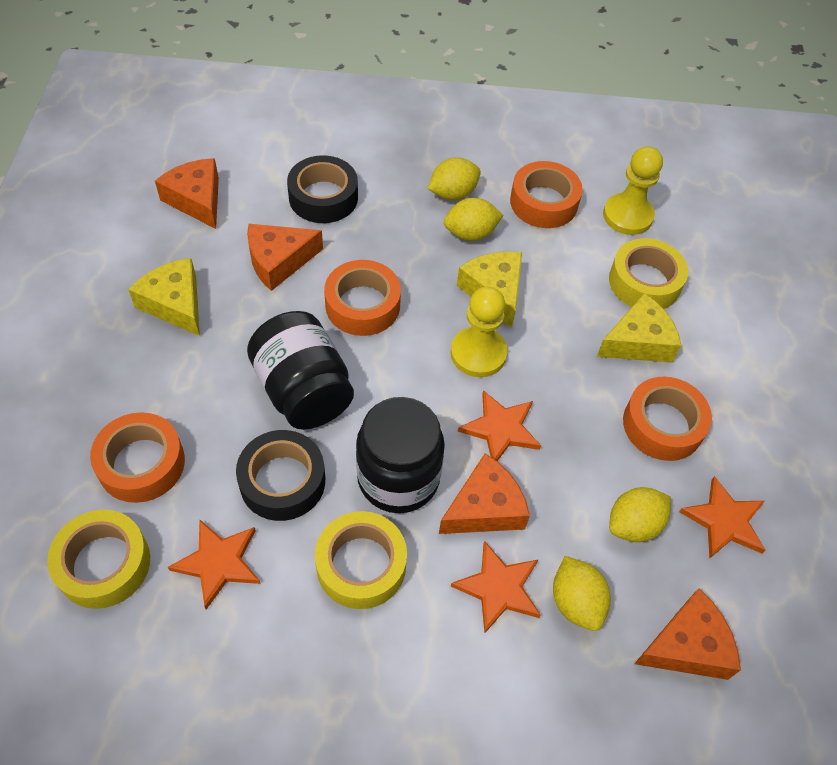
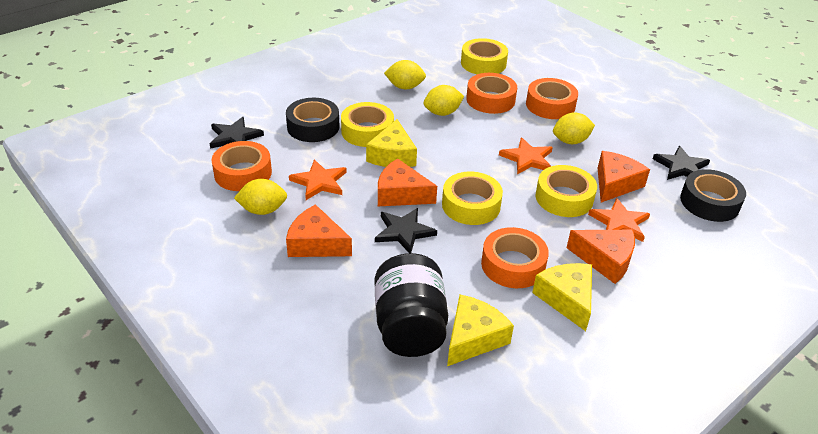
black jar: 2 -> 1
black star: 0 -> 3
orange star: 4 -> 3
yellow pawn: 2 -> 0
yellow tape: 3 -> 4

